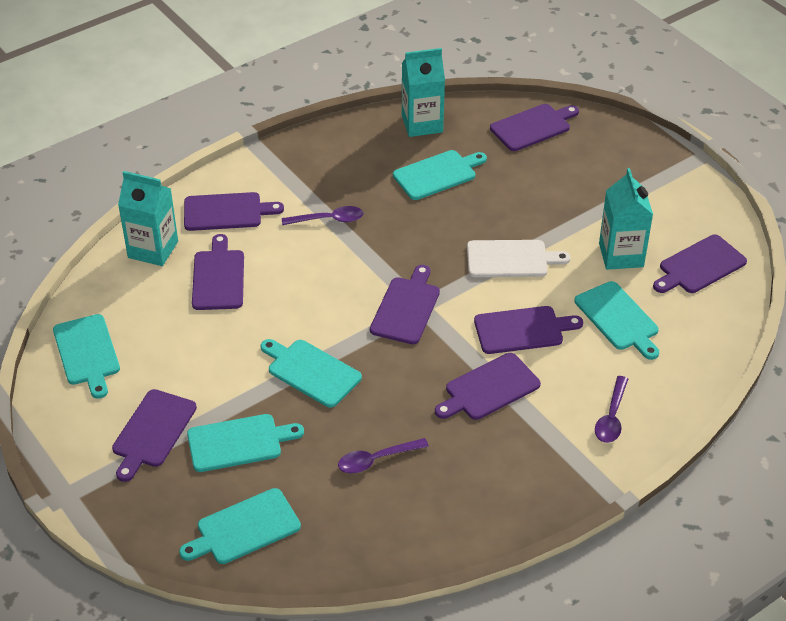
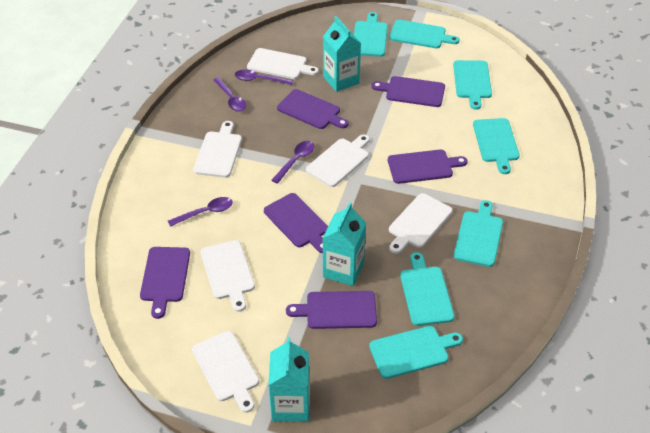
purple cutting board: 8 -> 6
purple spoon: 3 -> 4
turquoise cutting board: 6 -> 7
white cutting board: 1 -> 6

